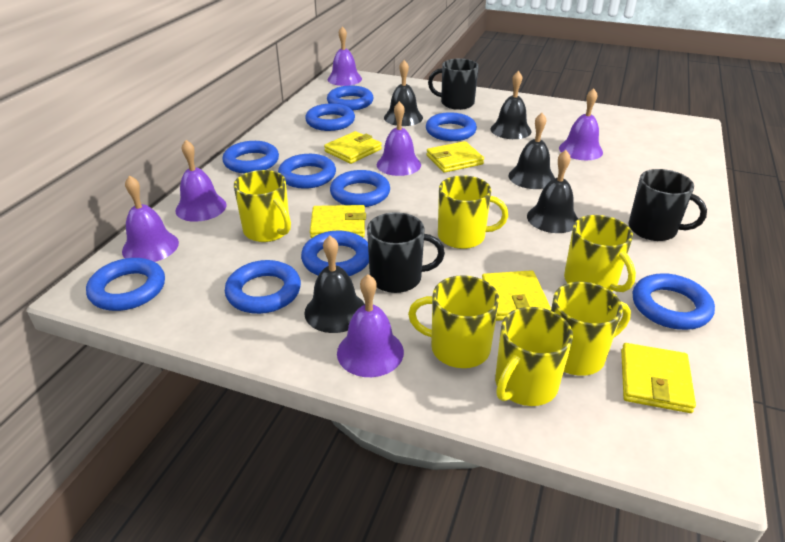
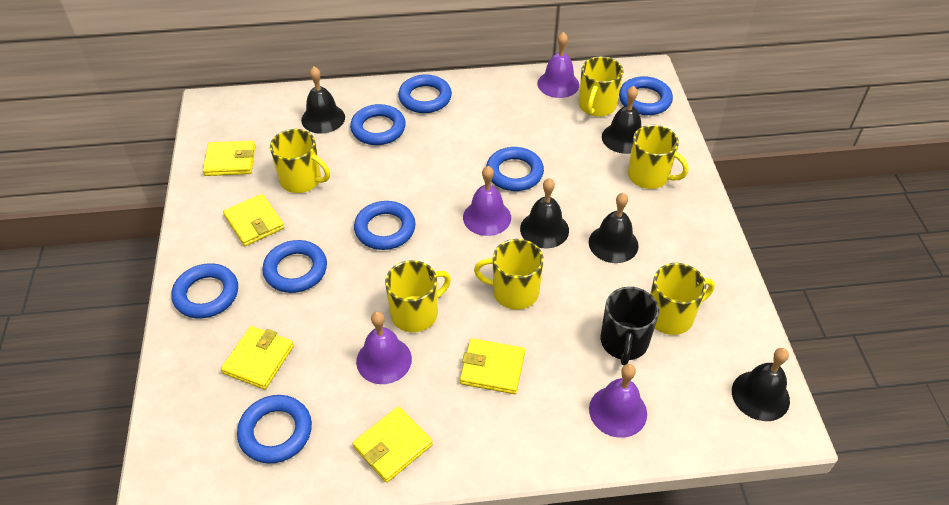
black mug: 3 -> 1
blue ring: 10 -> 8
purple bell: 6 -> 4

